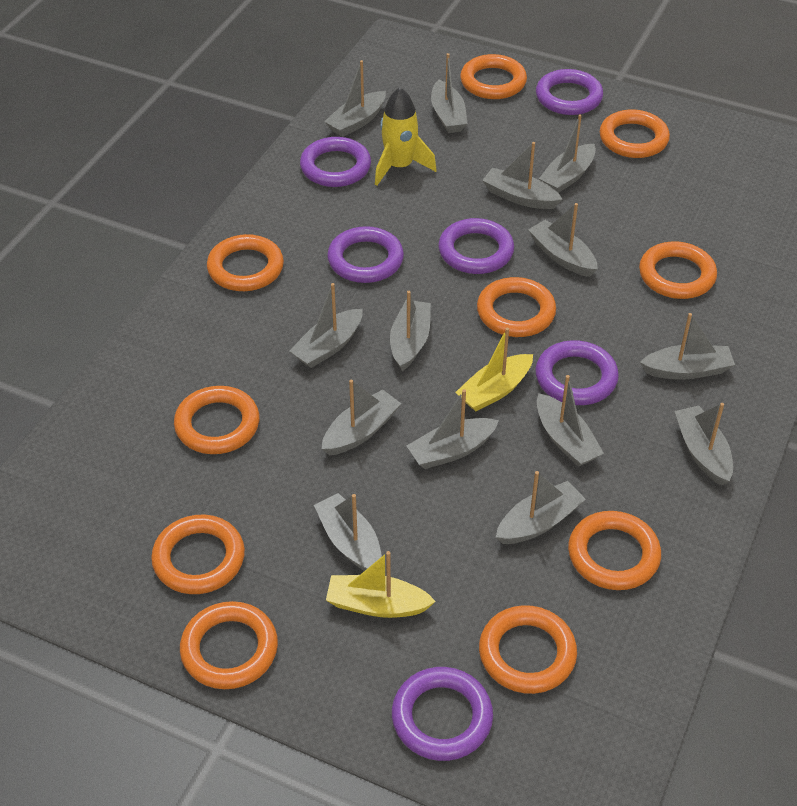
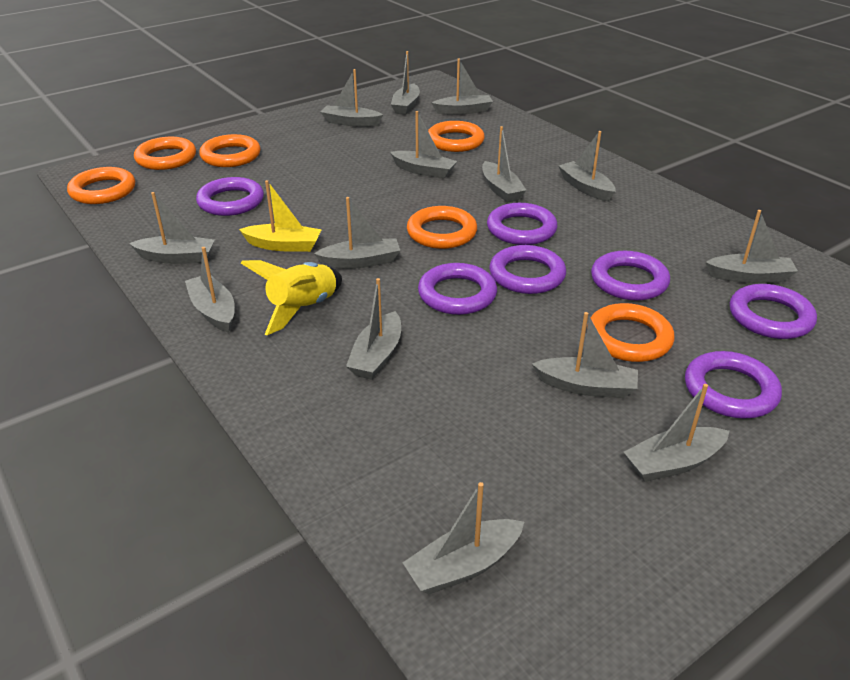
orange ring: 10 -> 6
purple ring: 6 -> 7
yellow boat: 2 -> 1

